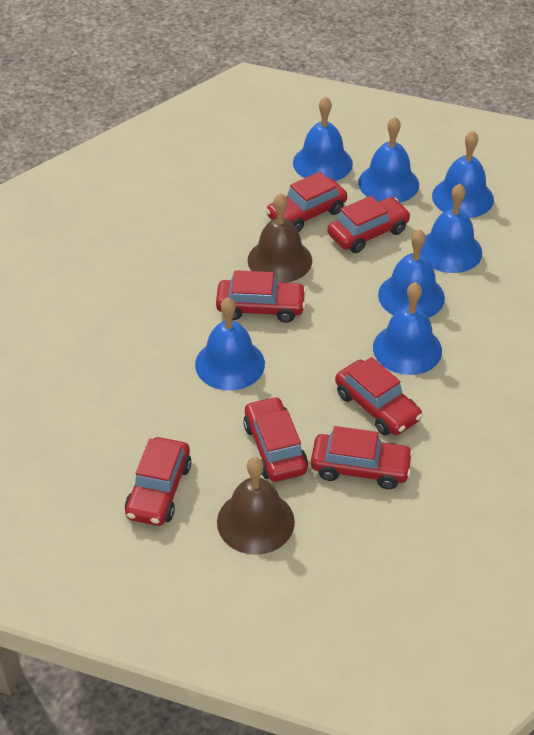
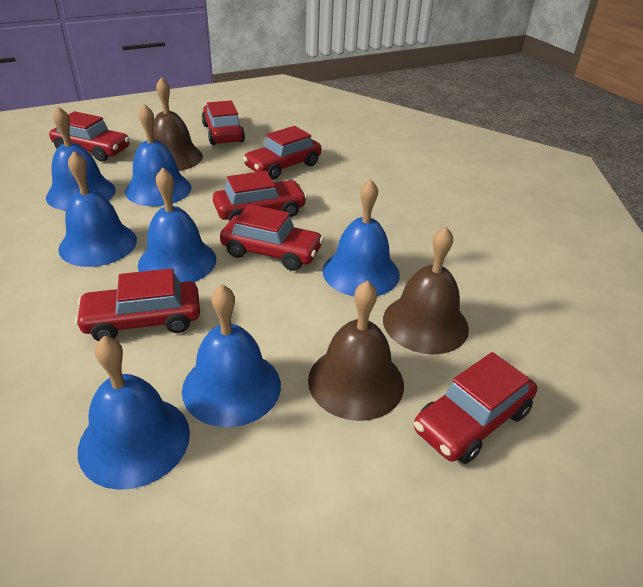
brown bell: 2 -> 3

